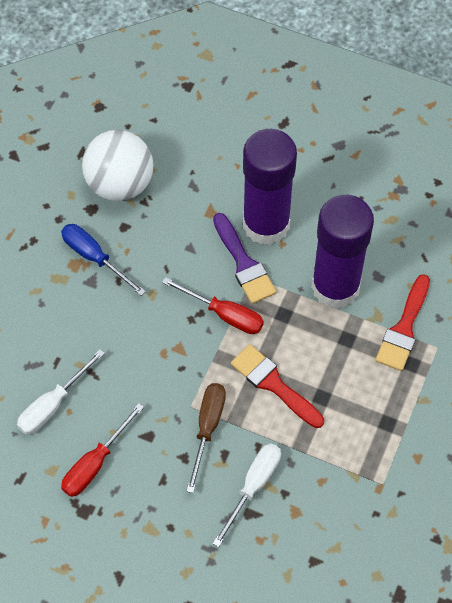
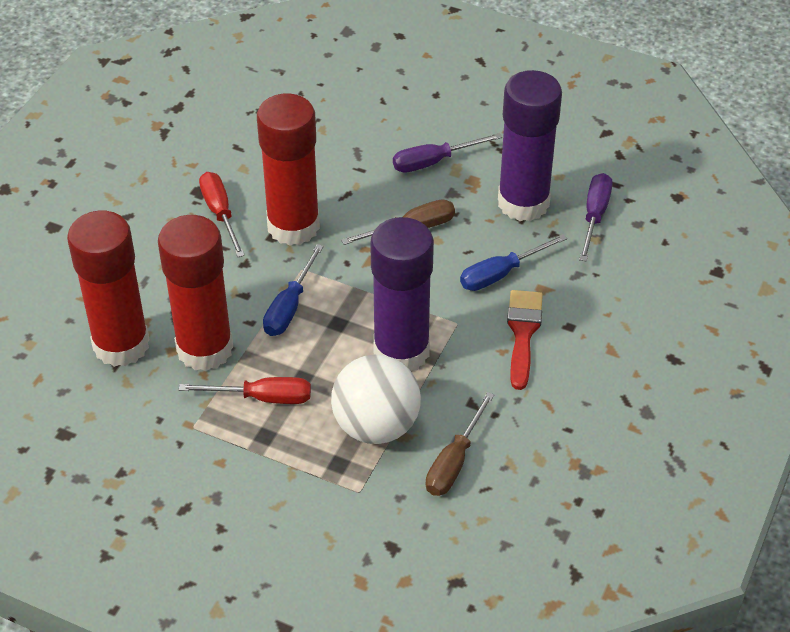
blue screwdriver: 1 -> 2
brown screwdriver: 1 -> 2
purple brush: 1 -> 0
purple screwdriver: 0 -> 2
red brush: 2 -> 1
red glue stick: 0 -> 3
white screwdriver: 2 -> 0

